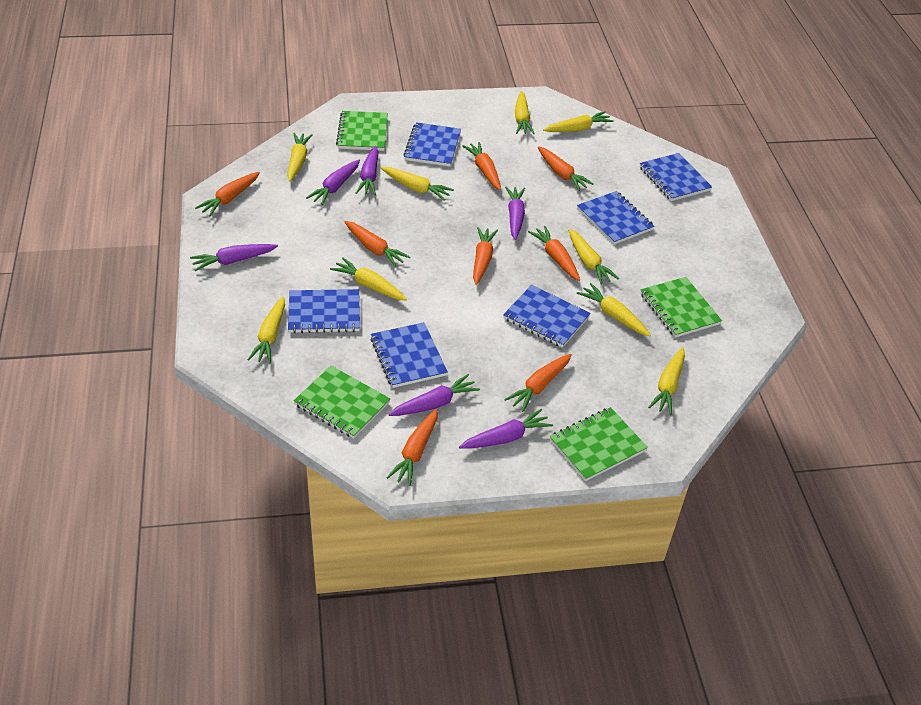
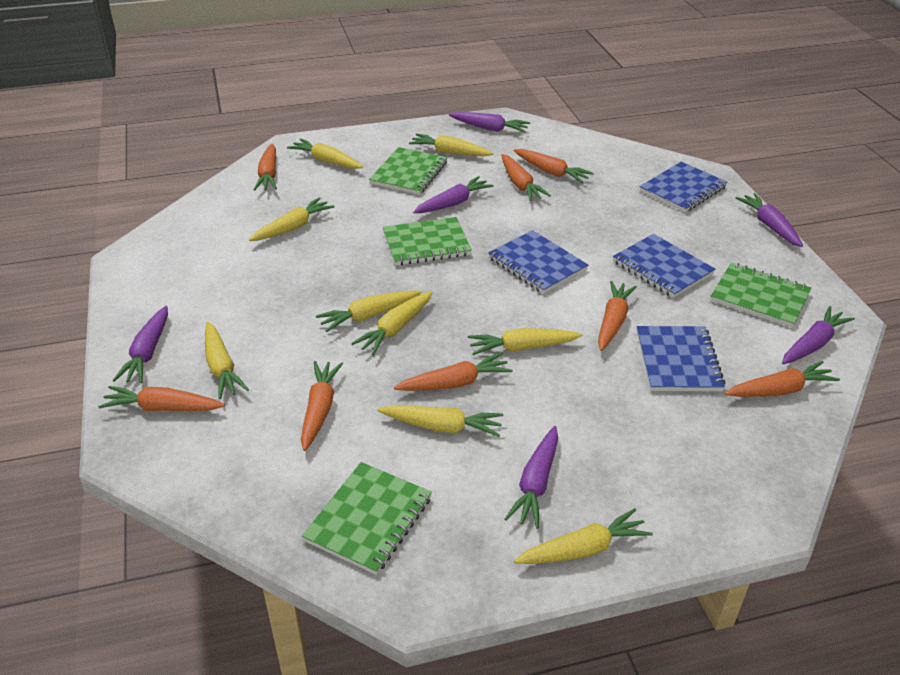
blue notebook: 6 -> 4

